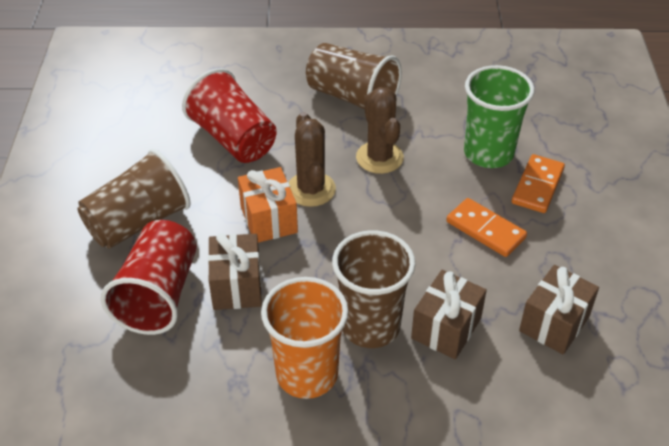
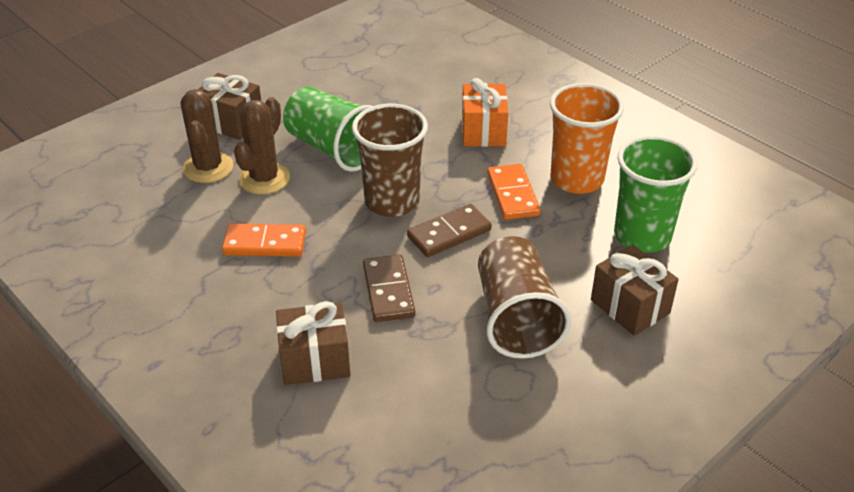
brown cup: 3 -> 2
brown domino: 0 -> 2
green cup: 1 -> 2
red cup: 2 -> 0

